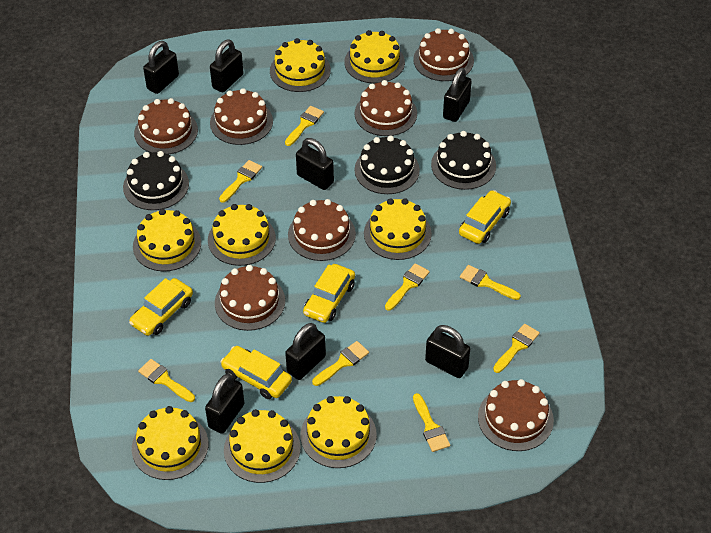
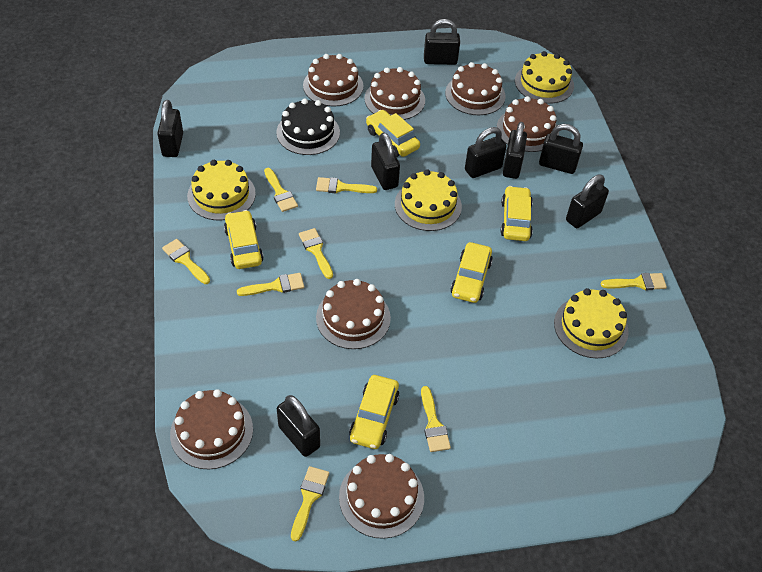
black cake: 3 -> 1
black padlock: 7 -> 8
yellow cake: 8 -> 4
yellow car: 4 -> 5

